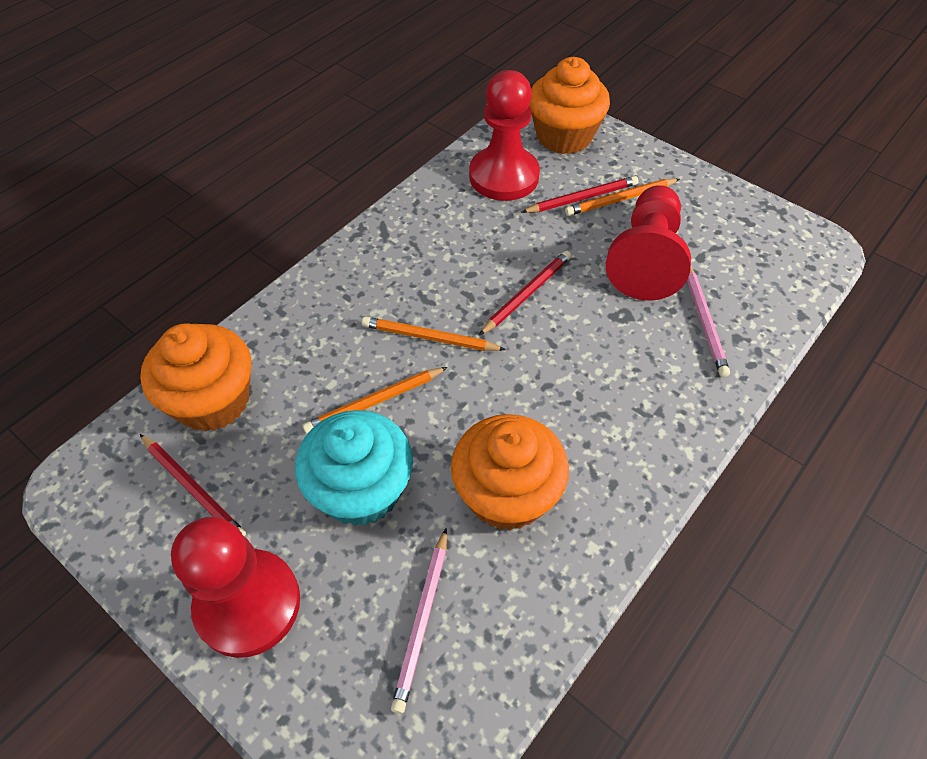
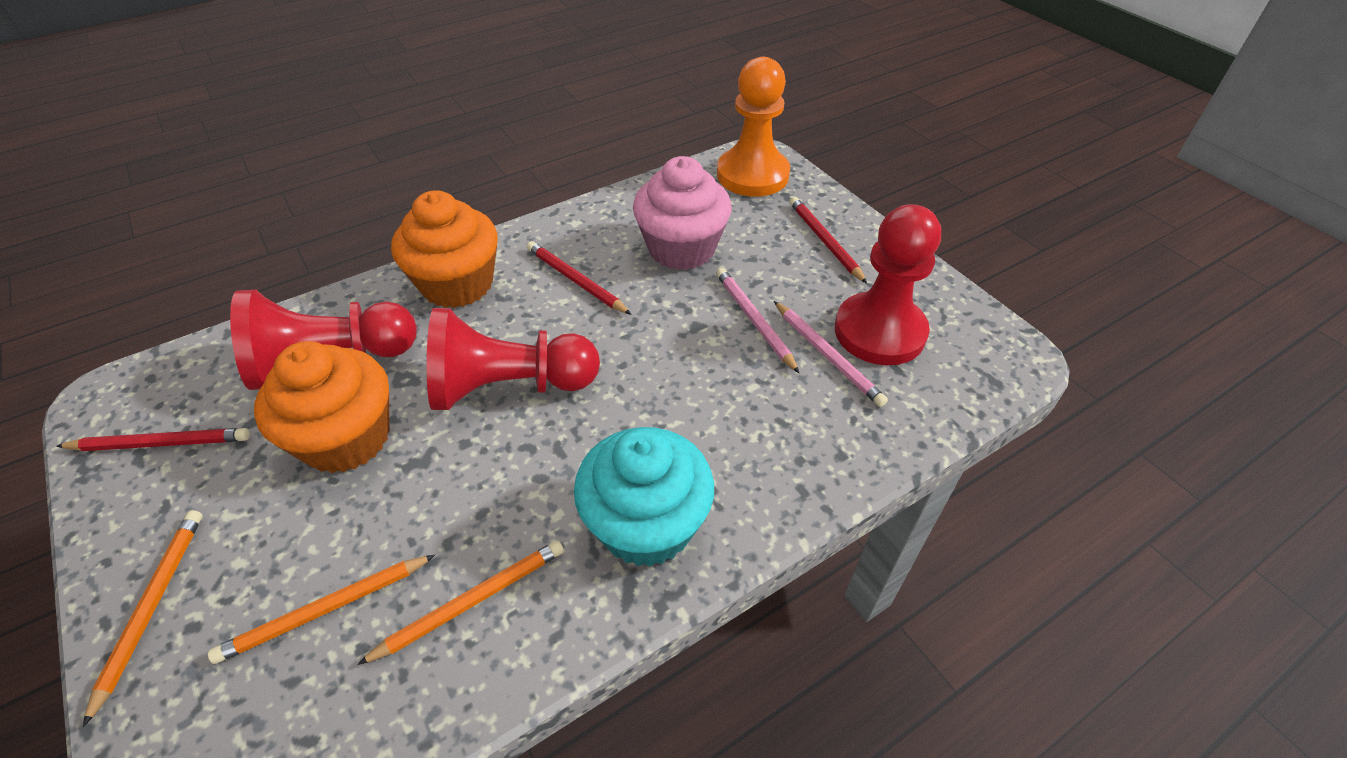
orange cupcake: 3 -> 2
orange pawn: 0 -> 1
pink cupcake: 0 -> 1

